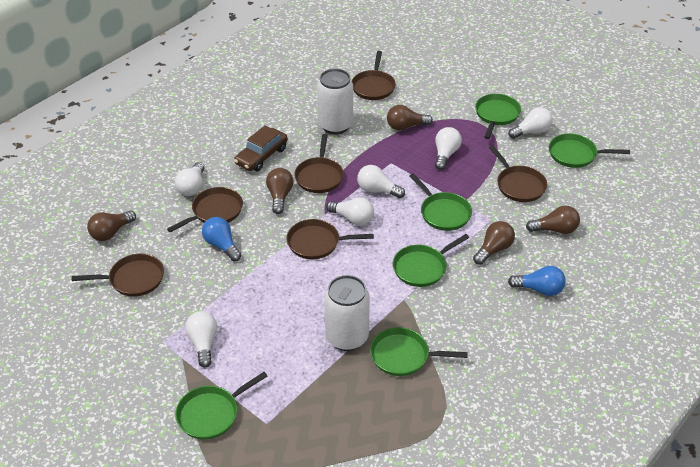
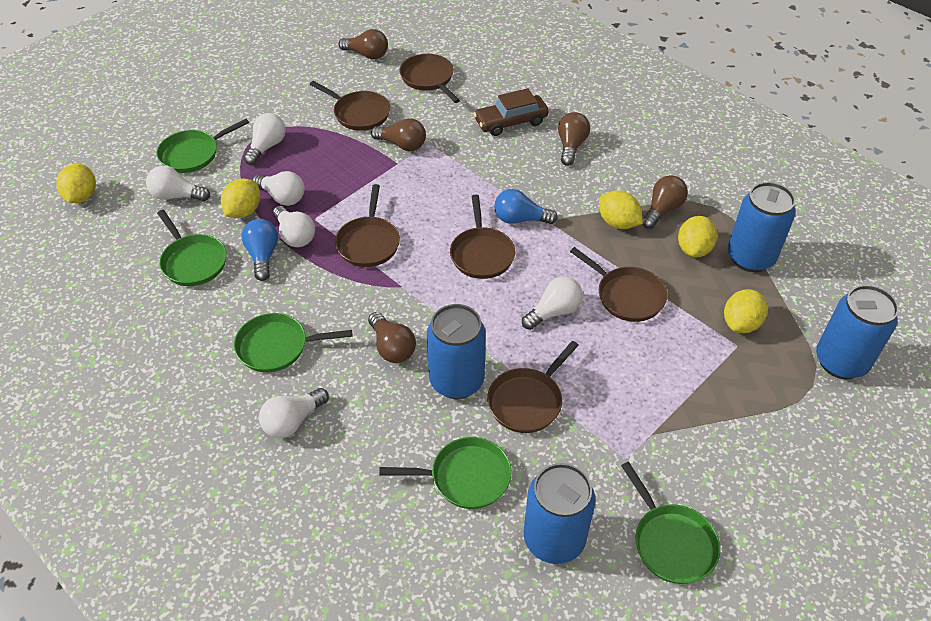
blue can: 0 -> 4
green pan: 6 -> 5
white can: 2 -> 0
yellow lemon: 0 -> 5

